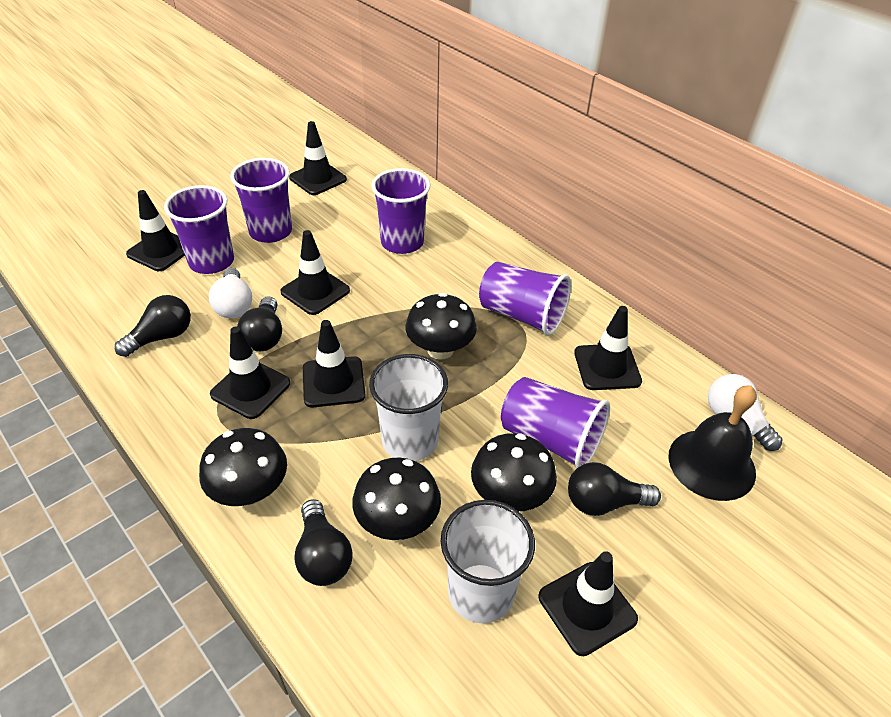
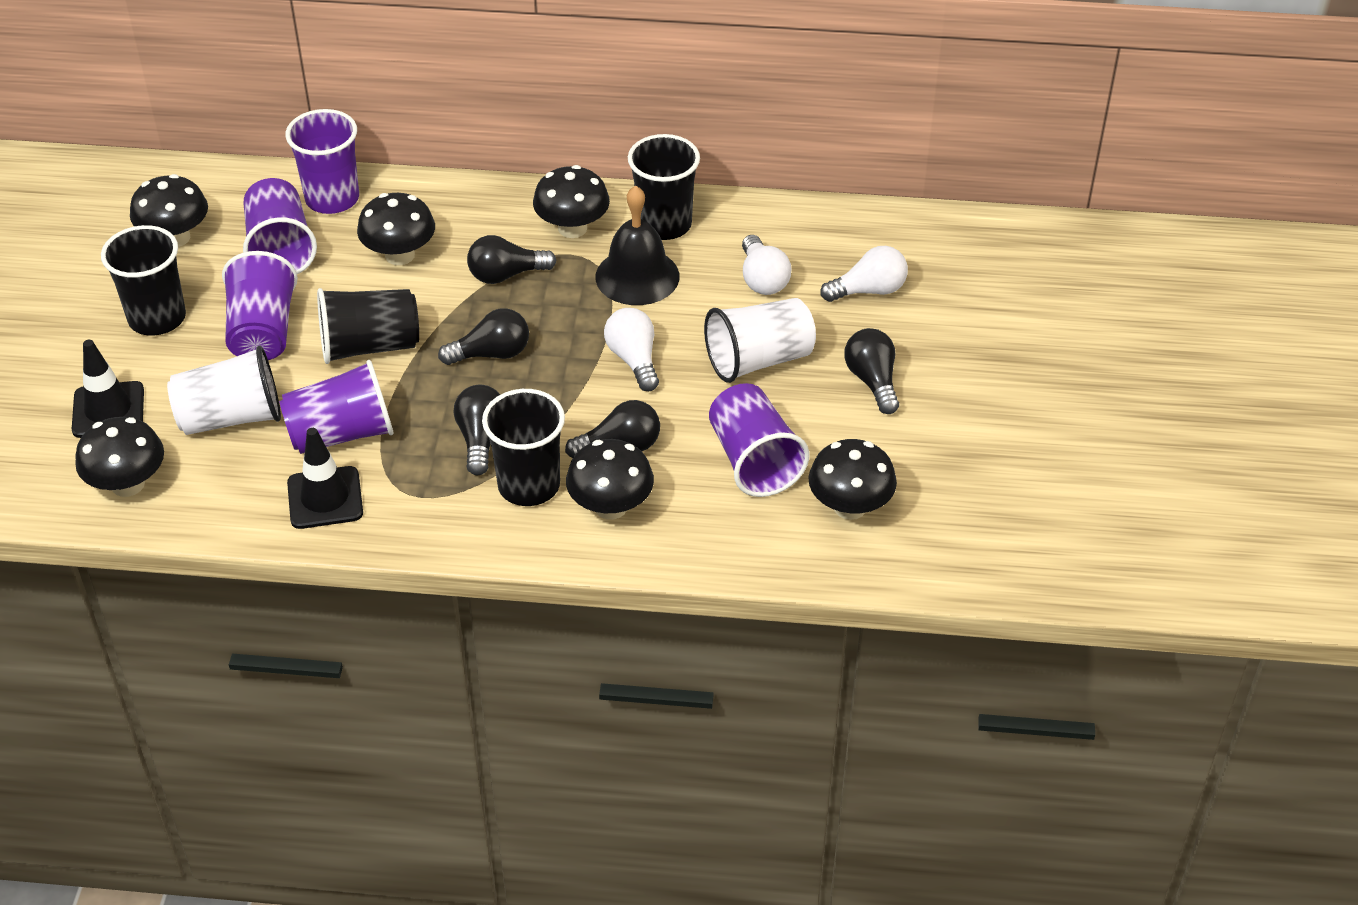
black cup: 0 -> 4
black light bulb: 4 -> 5
black mushroom: 4 -> 6
black traffic cone: 7 -> 2
white light bulb: 2 -> 3

